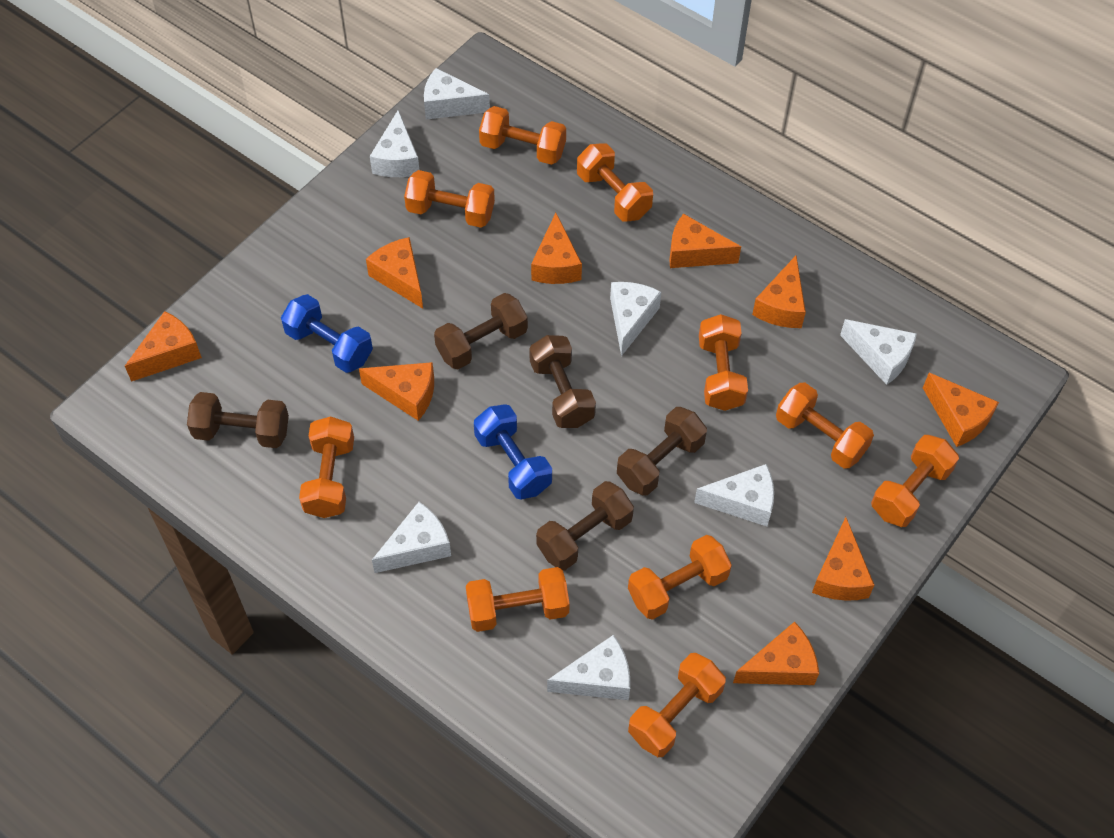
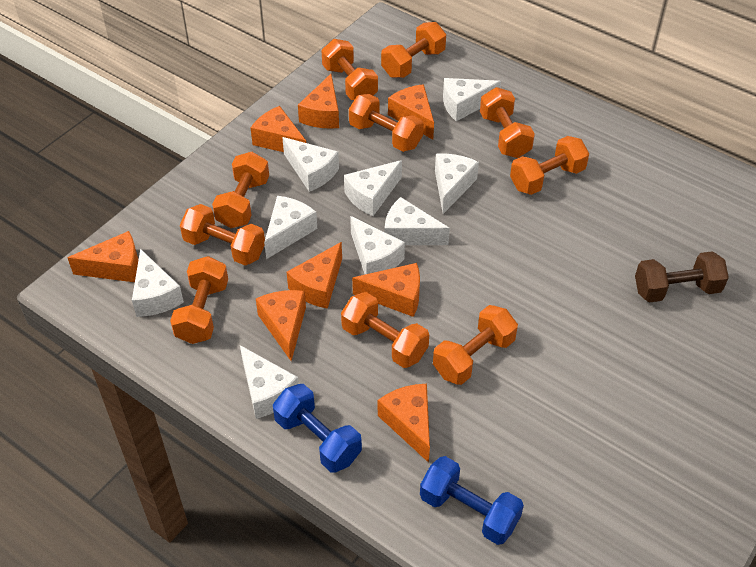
brown dumbbell: 5 -> 1
orange cheese: 9 -> 8
white cheese: 7 -> 9

